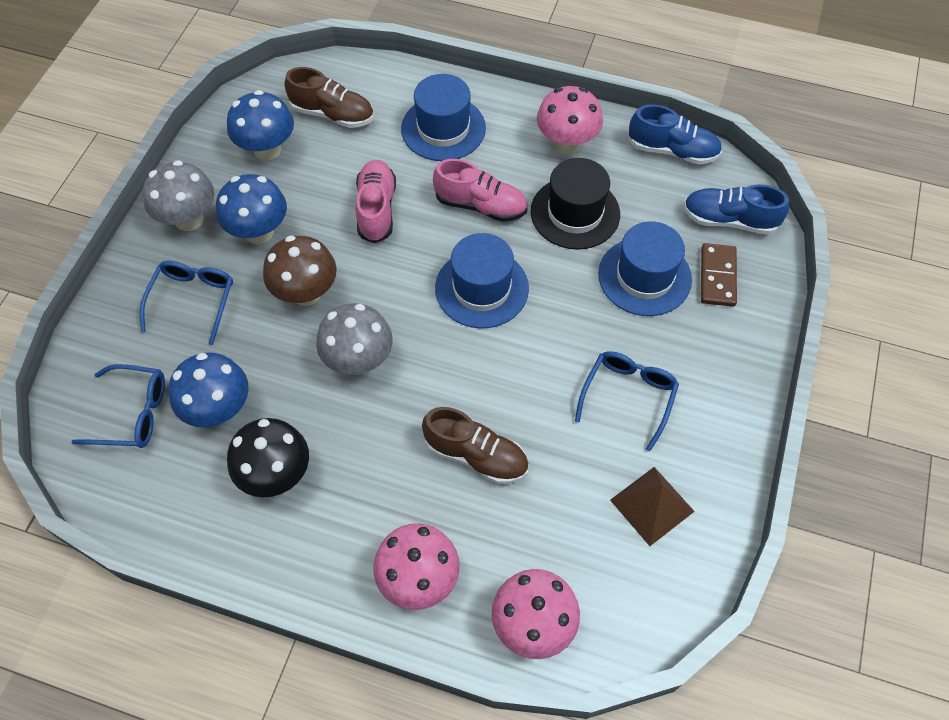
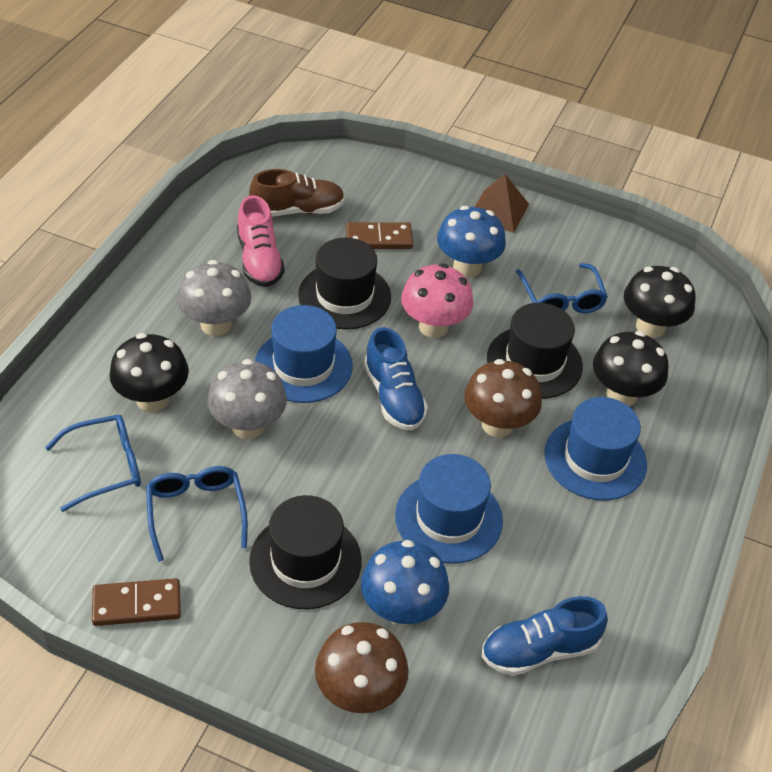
black hat: 1 -> 3
black mushroom: 1 -> 3
blue mushroom: 3 -> 2
brown domino: 1 -> 2
brown mushroom: 1 -> 2
brown shoe: 2 -> 1
pink mushroom: 3 -> 1
pink shoe: 2 -> 1

